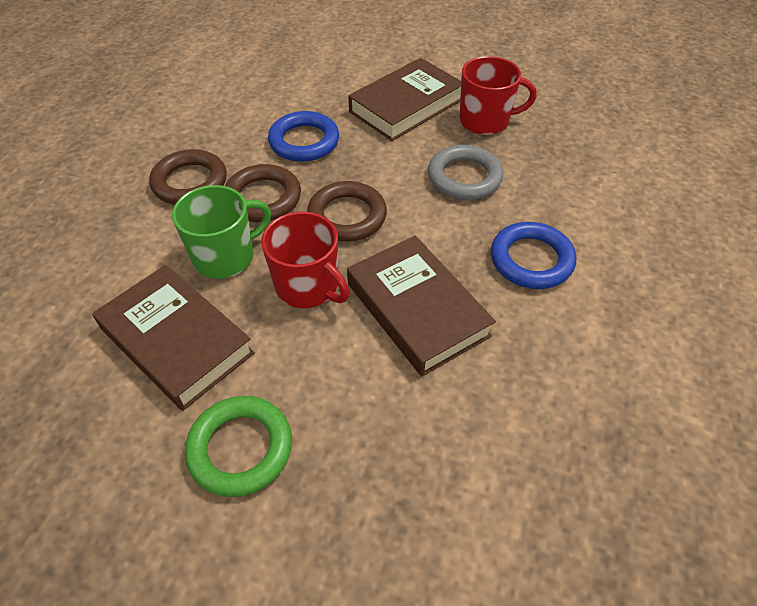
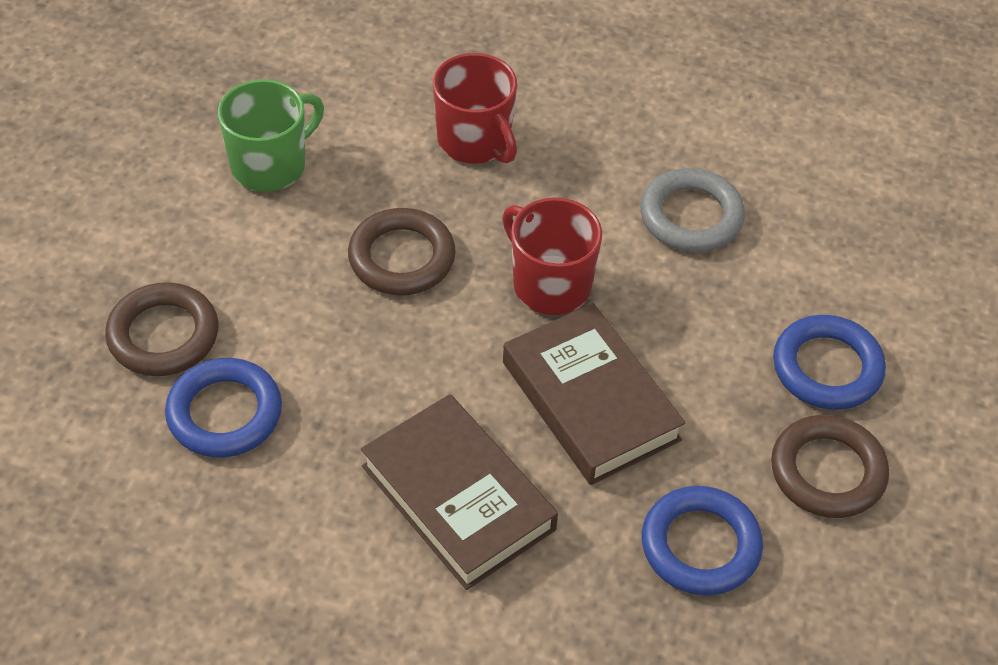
blue ring: 2 -> 3
brown book: 3 -> 2
green ring: 1 -> 0

